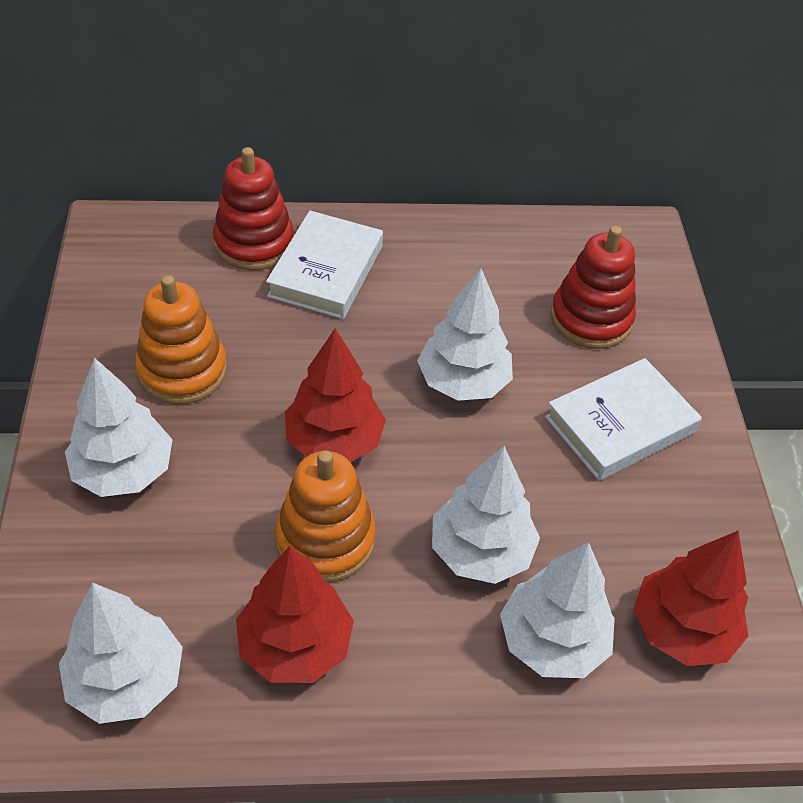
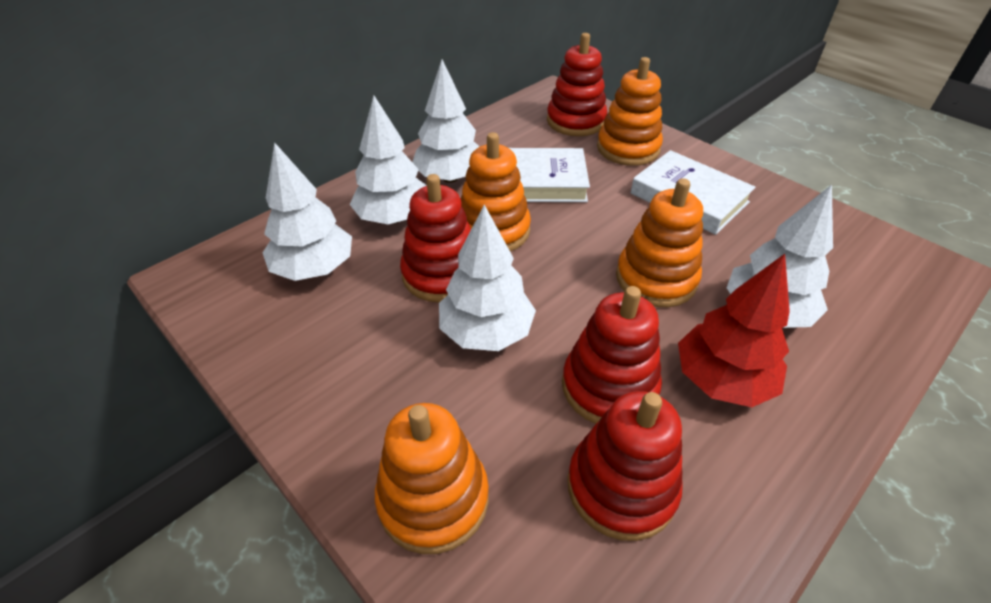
orange stacking toy: 2 -> 4
red stacking toy: 2 -> 4
red tree: 3 -> 1

